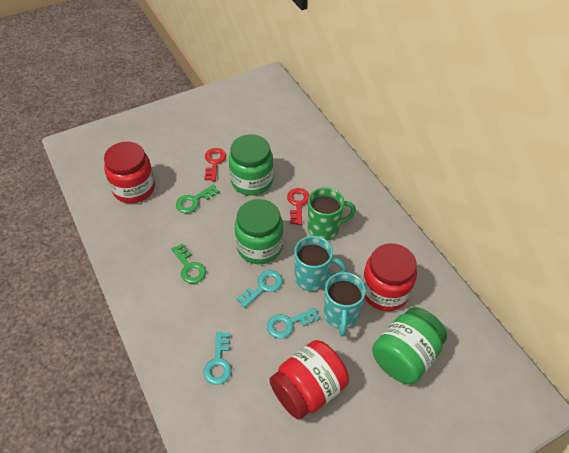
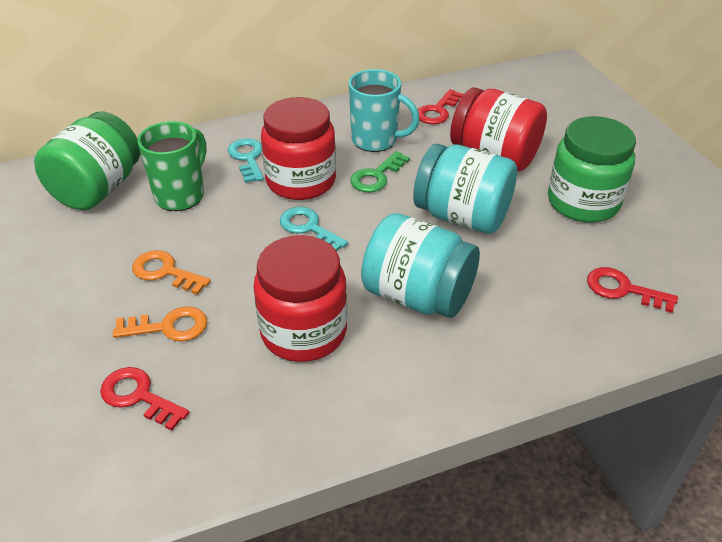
green jar: 3 -> 2
green key: 2 -> 1
orange key: 0 -> 2
red key: 2 -> 3
turquoise jar: 0 -> 2
turquoise key: 3 -> 2
turquoise mug: 2 -> 1

